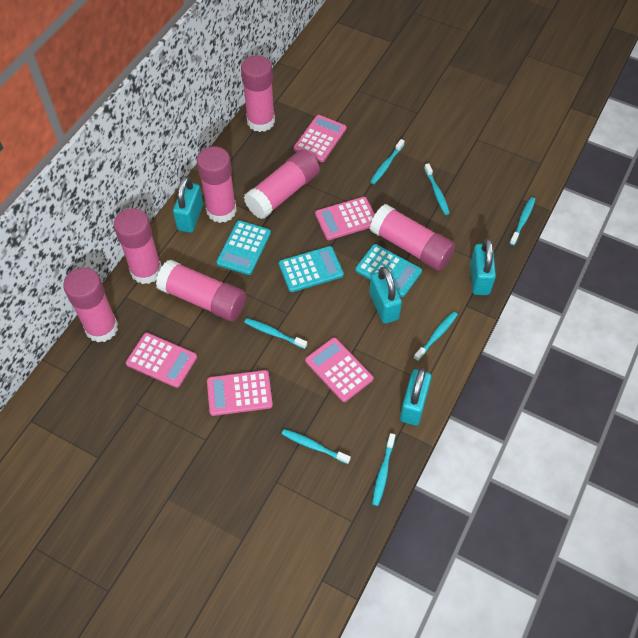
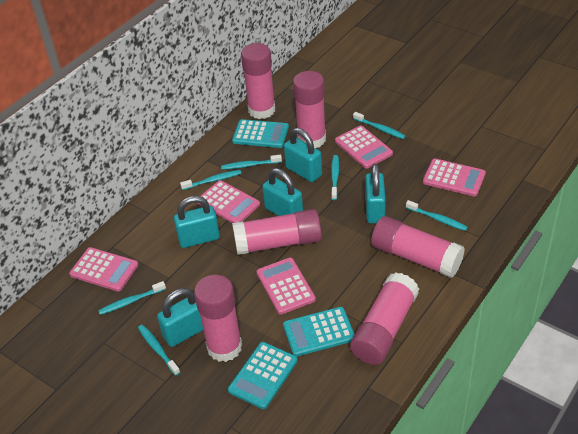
pink glue stick: 7 -> 6
turquoise padlock: 4 -> 5

